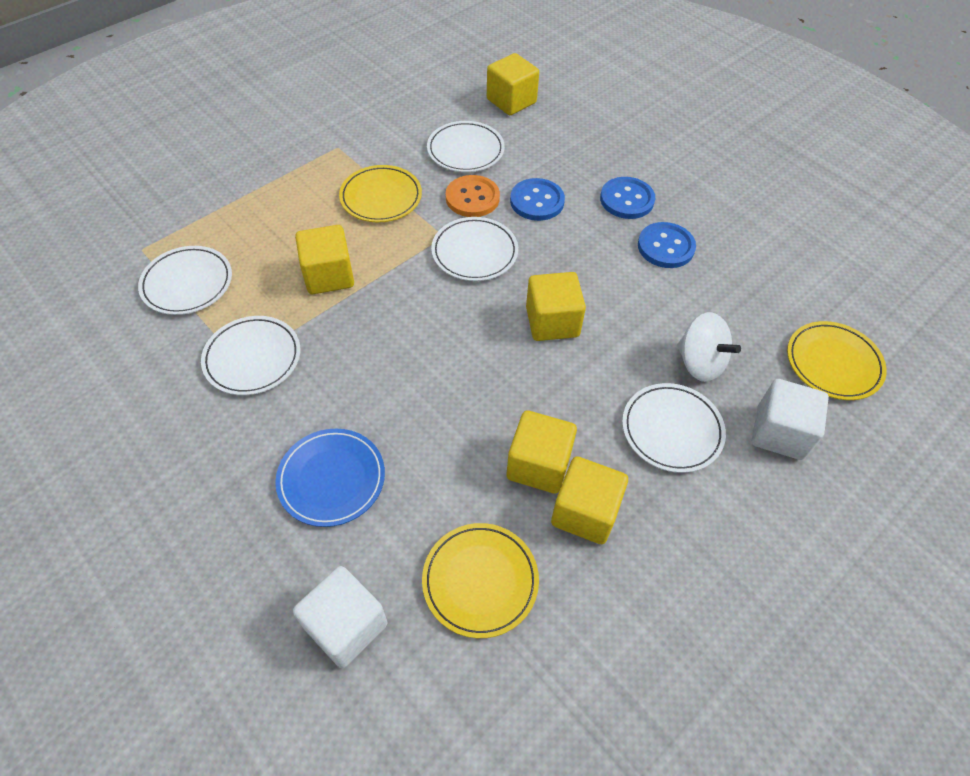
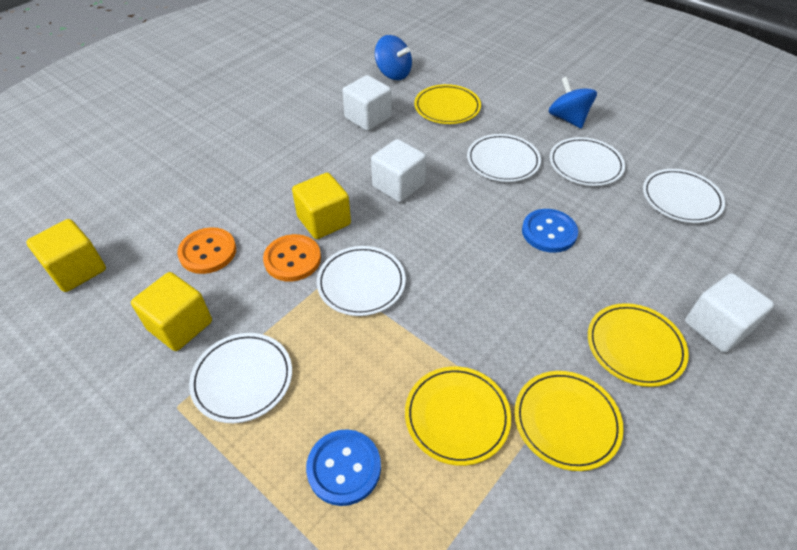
blue button: 3 -> 2
blue plate: 1 -> 0
blue spinning top: 0 -> 2
orange button: 1 -> 2
white cube: 2 -> 3
white spinning top: 1 -> 0
yellow cube: 5 -> 3
yellow plate: 3 -> 4

